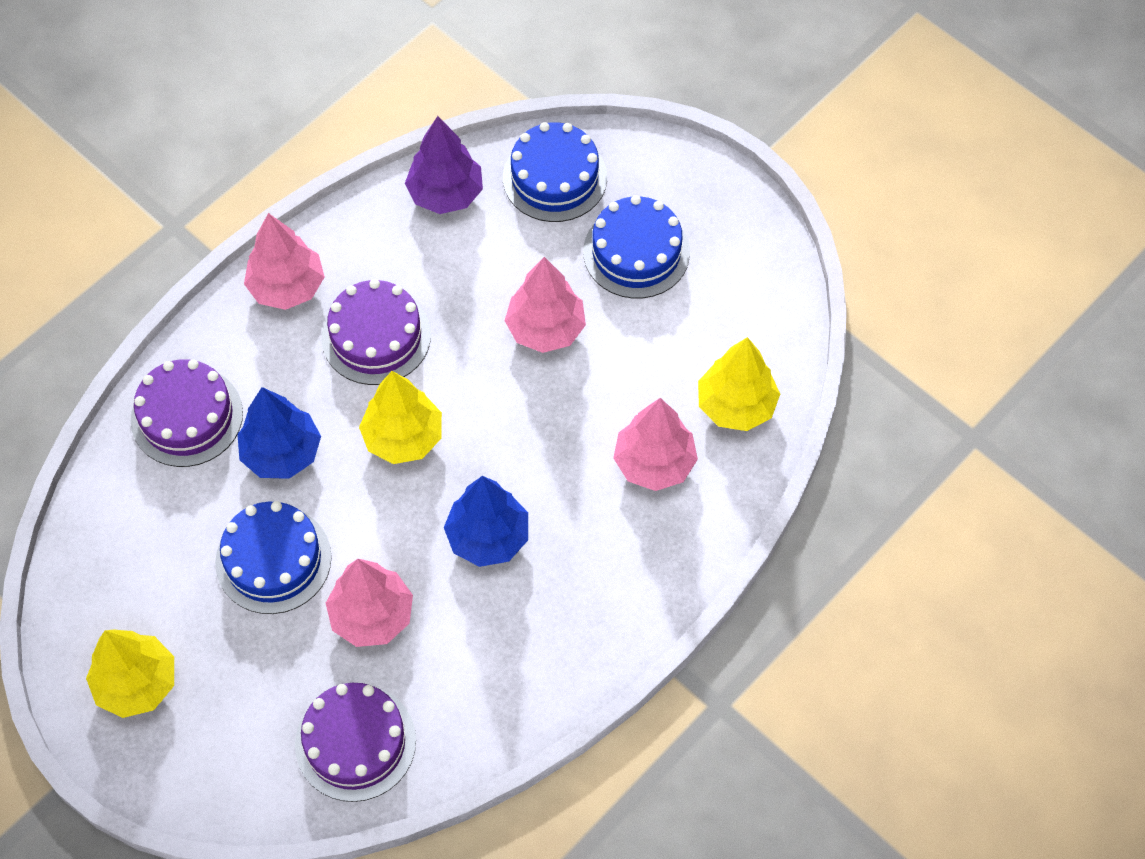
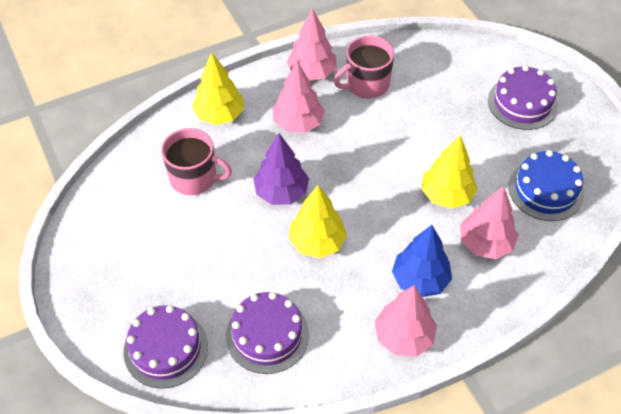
blue cake: 3 -> 1
blue tree: 2 -> 1
pink mug: 0 -> 2

